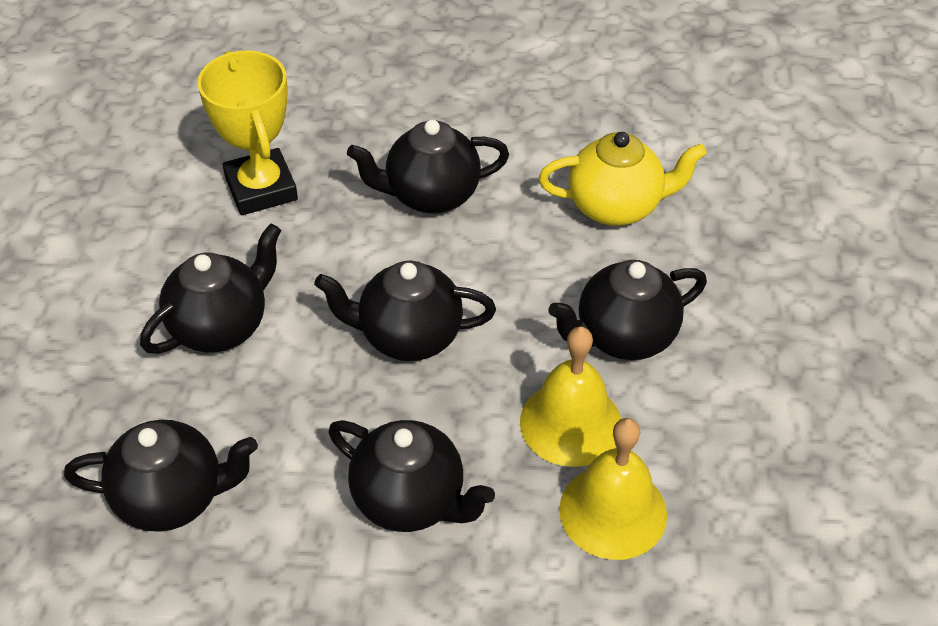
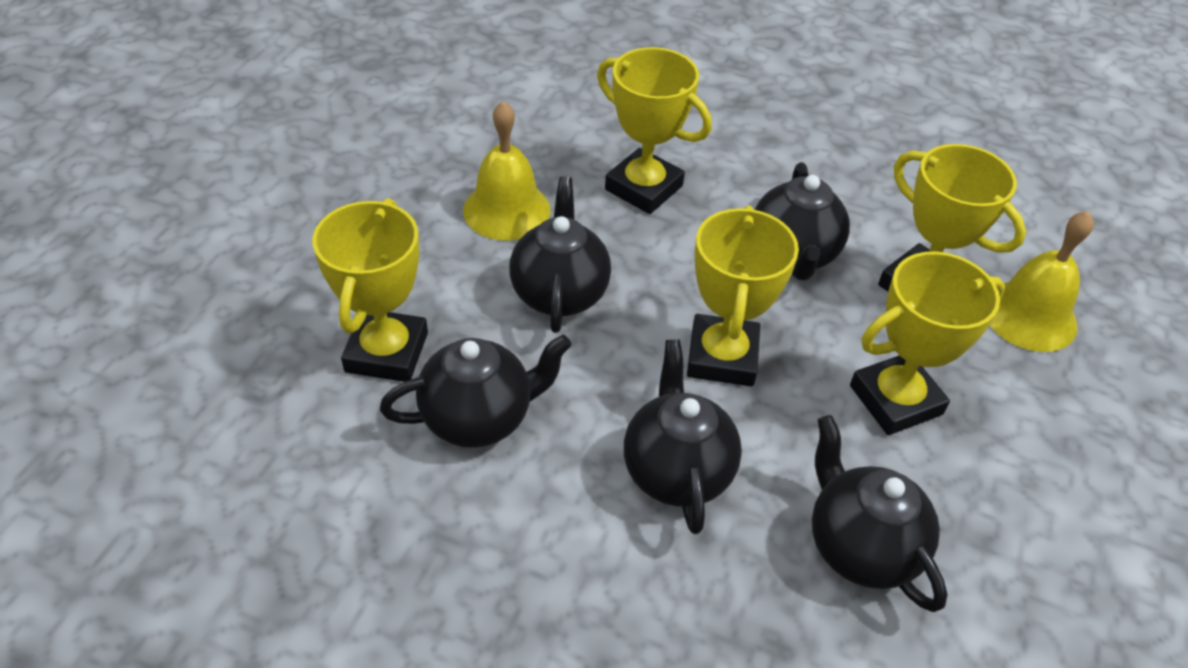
black teapot: 6 -> 5
yellow teapot: 1 -> 0
yellow trophy: 1 -> 5

